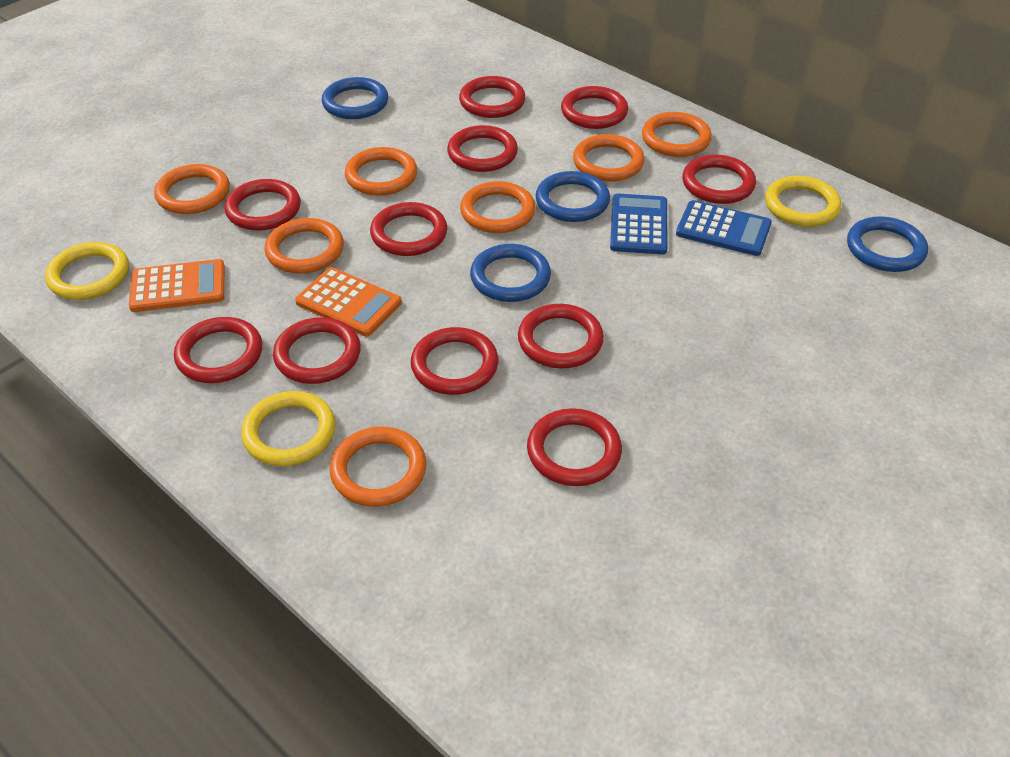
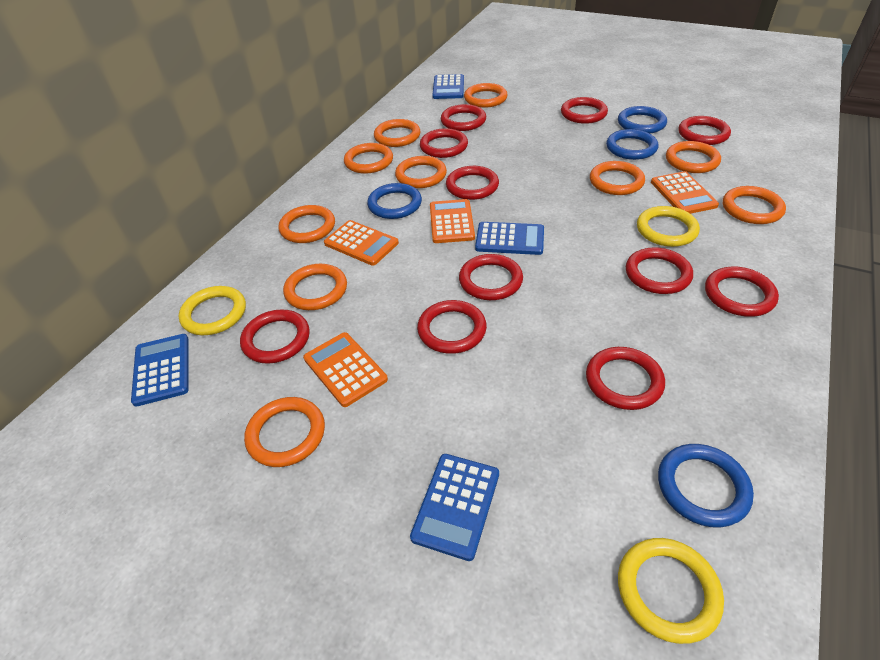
blue calculator: 2 -> 4
orange calculator: 2 -> 4
orange ring: 7 -> 10

